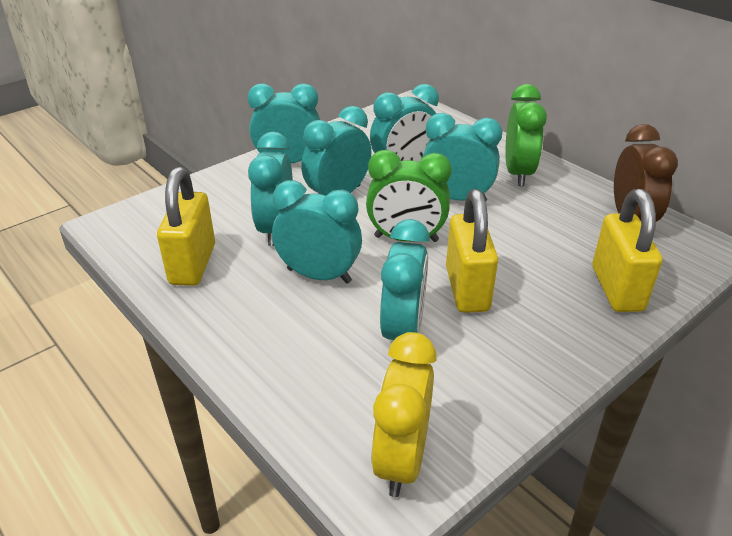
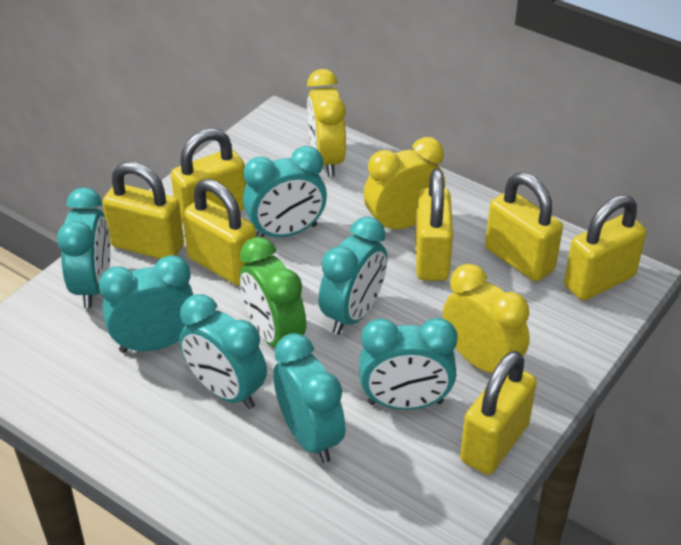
brown clock: 1 -> 0
green clock: 2 -> 1
yellow clock: 1 -> 3
yellow padlock: 3 -> 7

